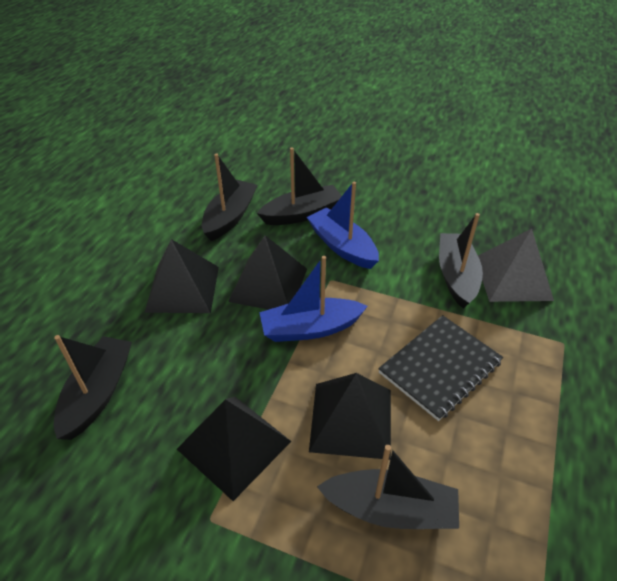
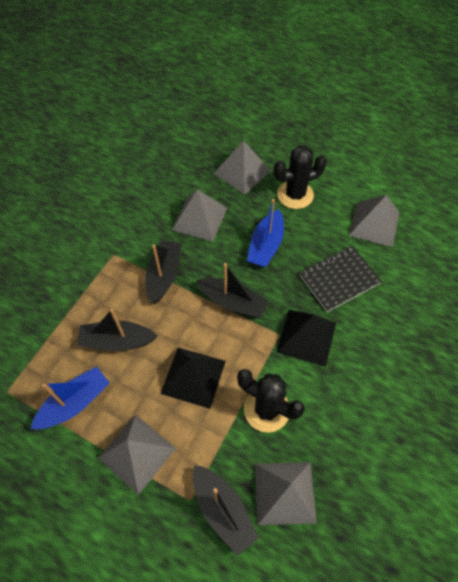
black boat: 5 -> 4
black cactus: 0 -> 2
black pyramid: 4 -> 2
grey pyramid: 1 -> 5

